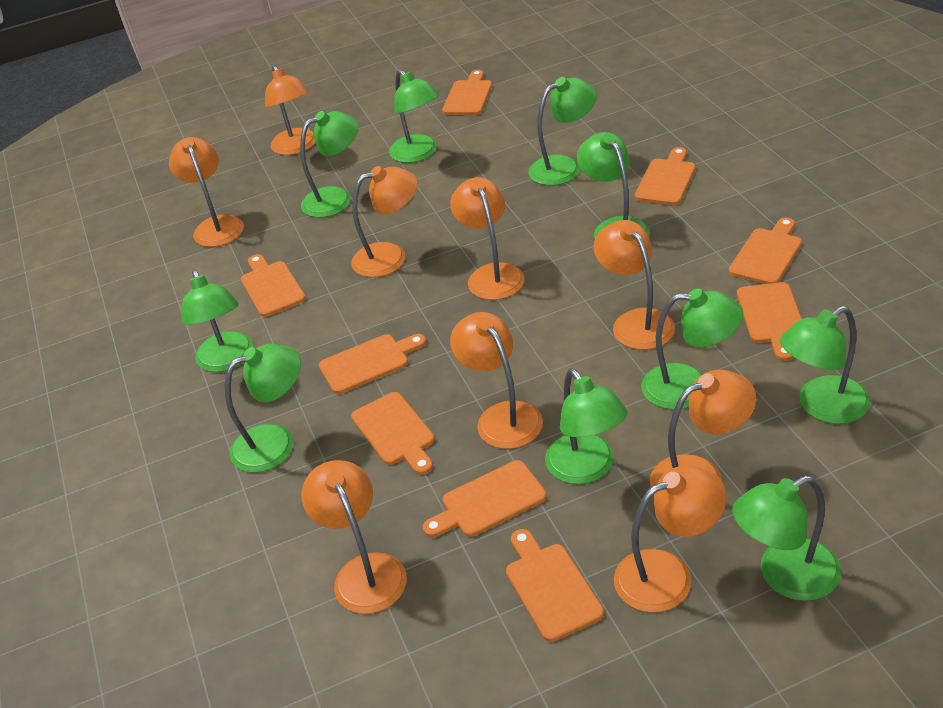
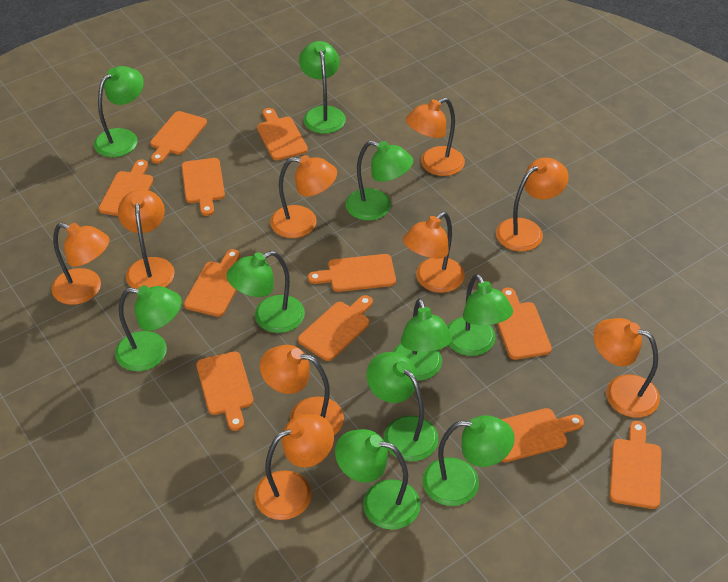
orange cutting board: 9 -> 11

